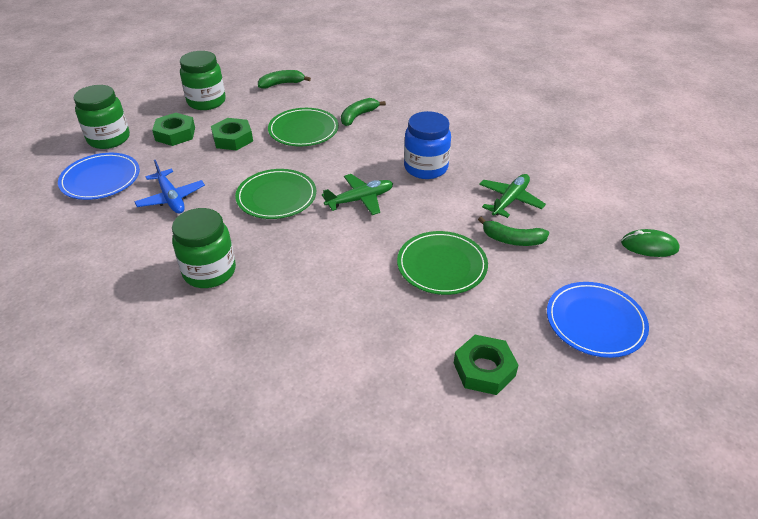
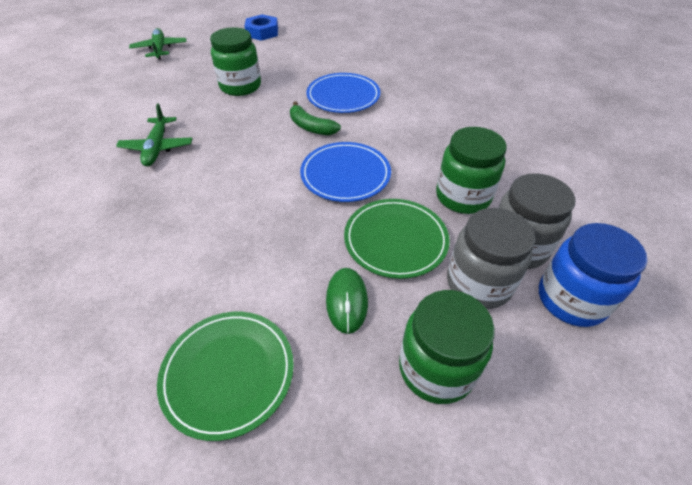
blue nut: 0 -> 1
blue plane: 1 -> 0
green banana: 3 -> 1
green nut: 3 -> 0
green plate: 3 -> 2
grey jar: 0 -> 2

